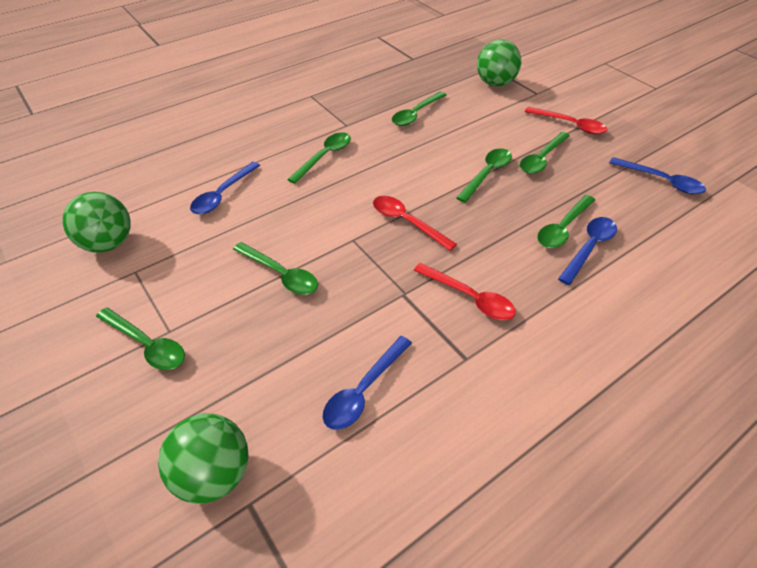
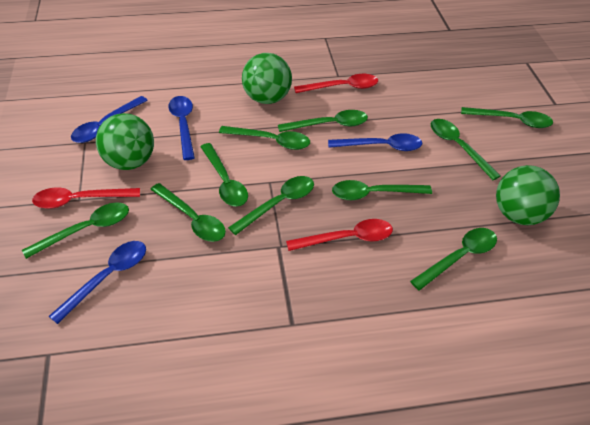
green spoon: 7 -> 10

